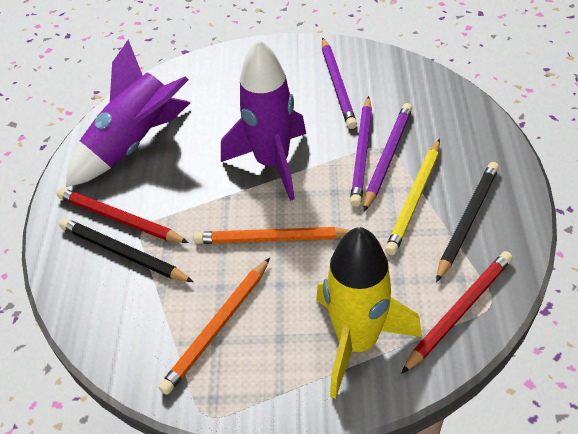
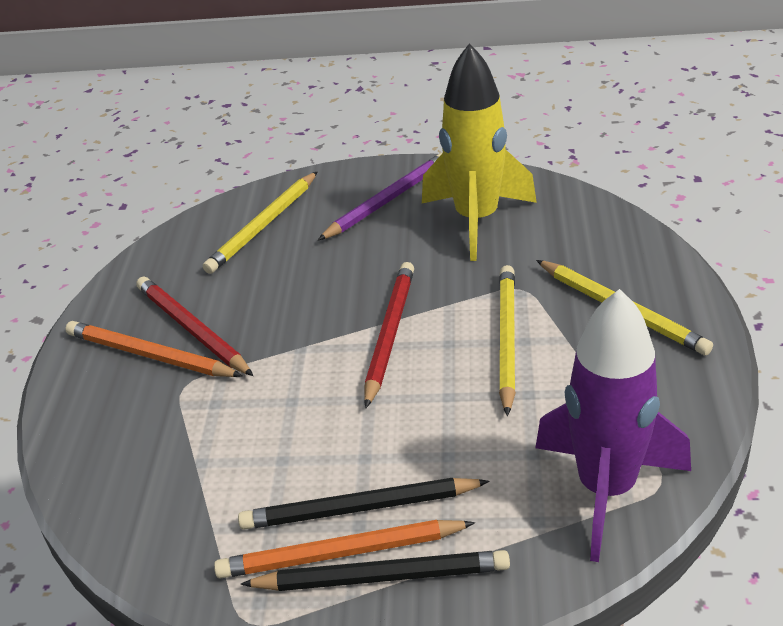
purple pencil: 3 -> 1
purple rocket: 2 -> 1
yellow pencil: 1 -> 3

